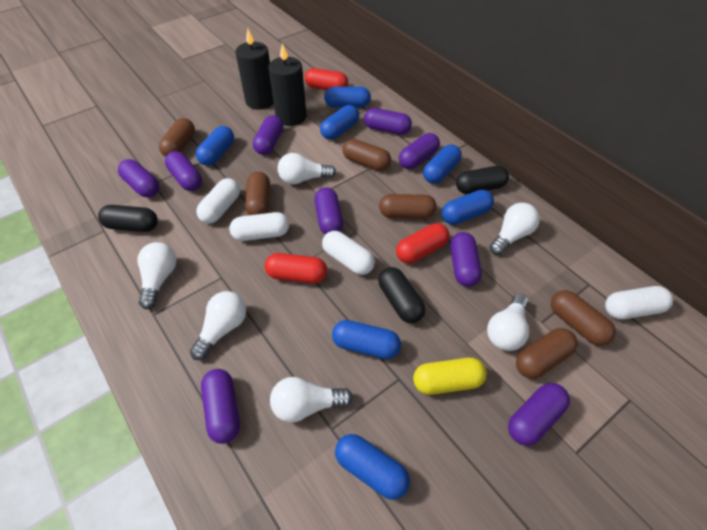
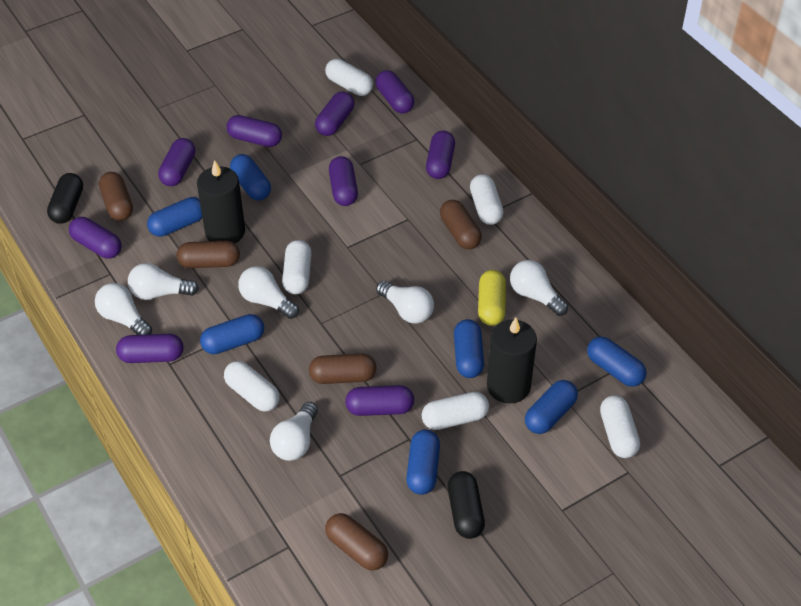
black capsule: 3 -> 2
brown capsule: 6 -> 5
red capsule: 3 -> 0
white capsule: 4 -> 6

